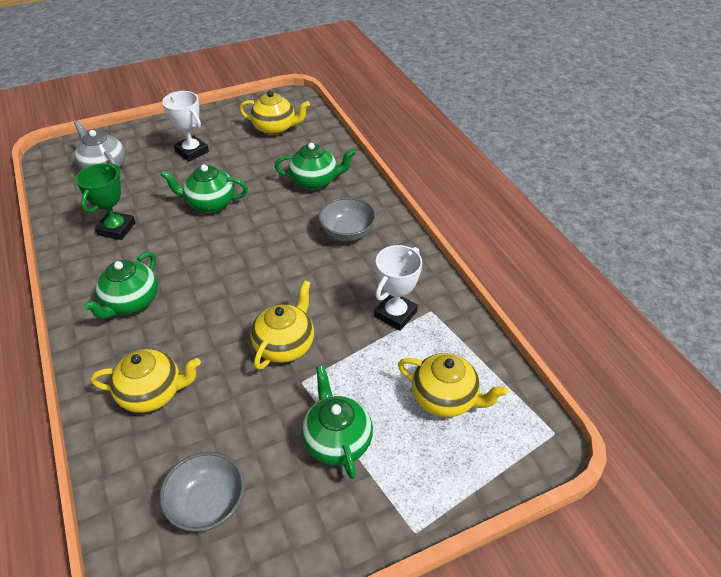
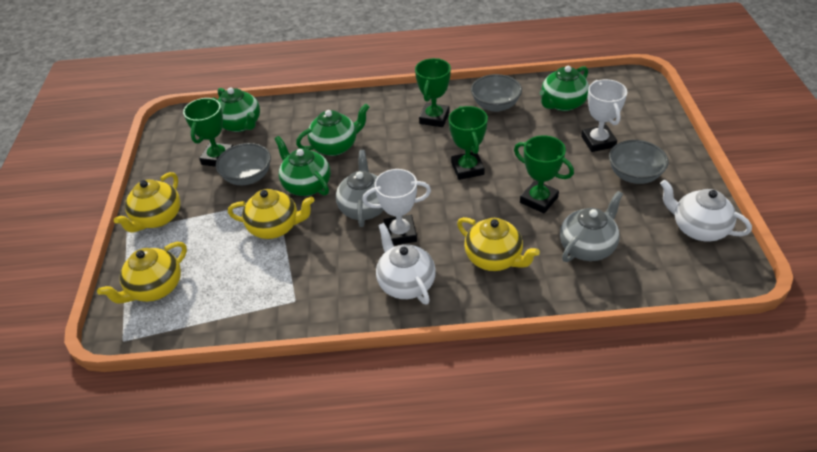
green trophy: 1 -> 4
grey bowl: 2 -> 3
grey teapot: 1 -> 2
white teapot: 0 -> 2

